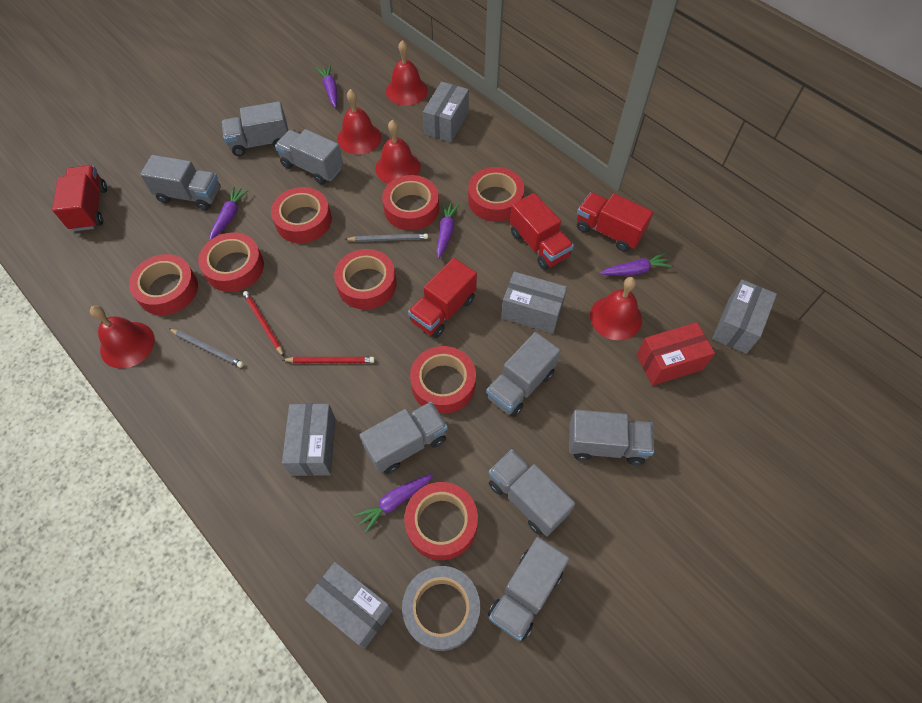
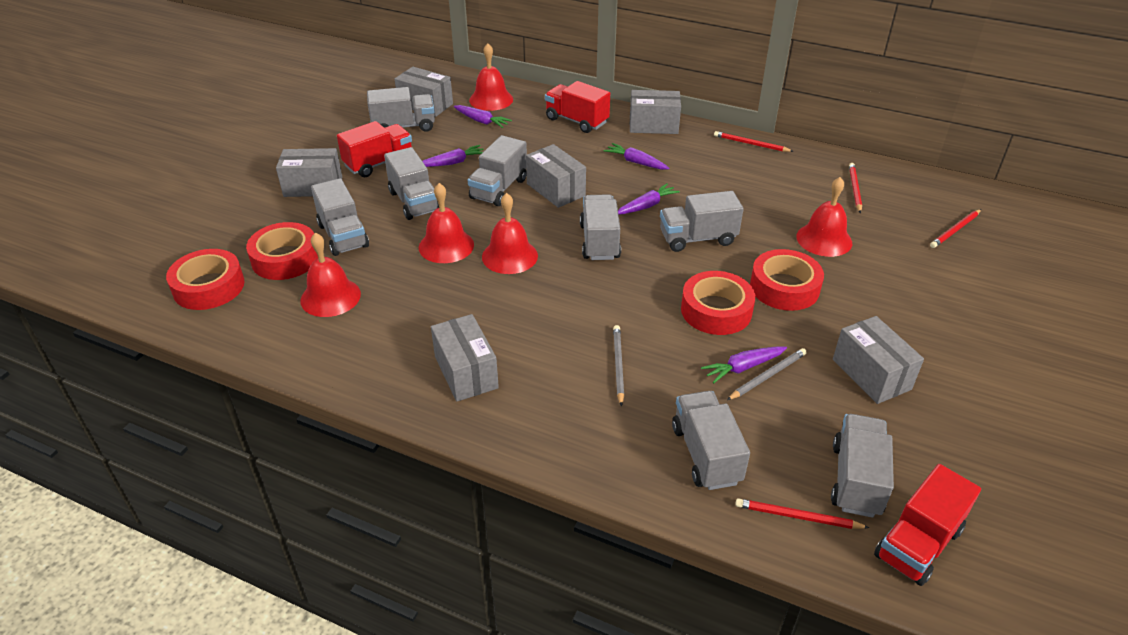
grey box: 5 -> 6
grey tape: 1 -> 0
red box: 1 -> 0
red pencil: 2 -> 4
red tape: 8 -> 4
red truck: 4 -> 3

